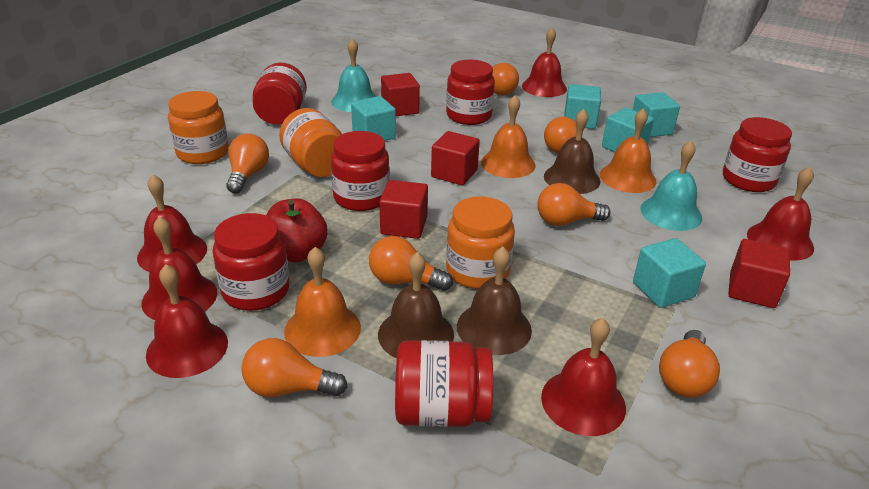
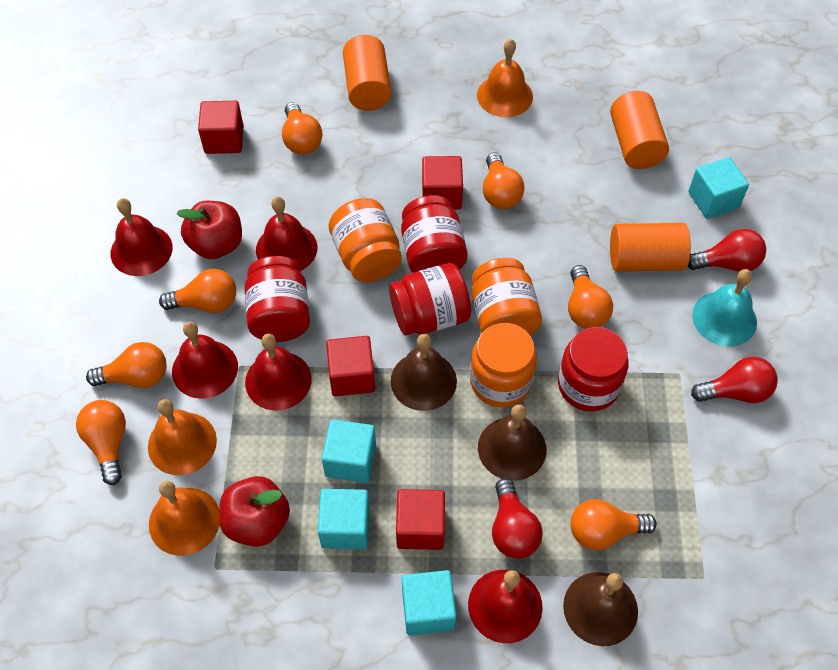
orange cylinder: 0 -> 3
red apple: 1 -> 2
red bell: 6 -> 5
red jar: 6 -> 4
red light bulb: 0 -> 3
turquoise bell: 2 -> 1
turquoise cube: 5 -> 4

